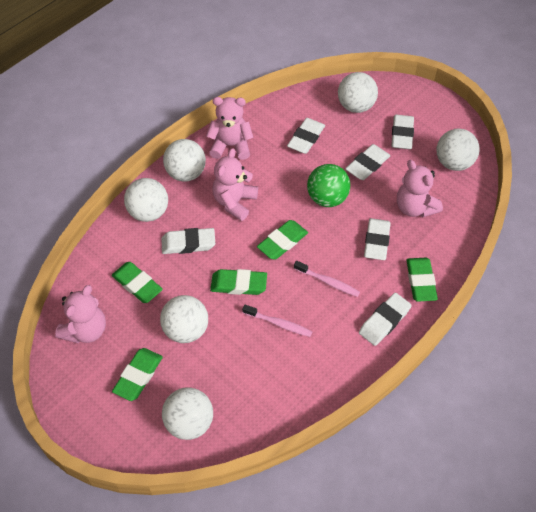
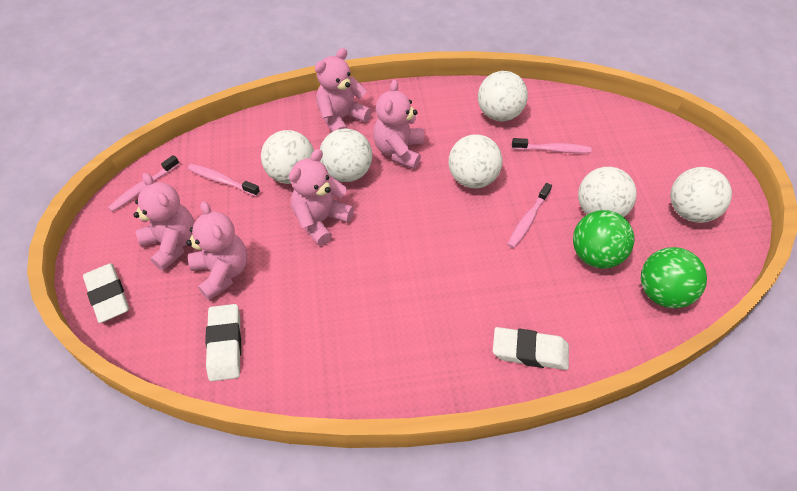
green ball: 1 -> 2
green eraser: 5 -> 0
pink teddy bear: 4 -> 5
pink toothbrush: 2 -> 4
white eraser: 6 -> 3

